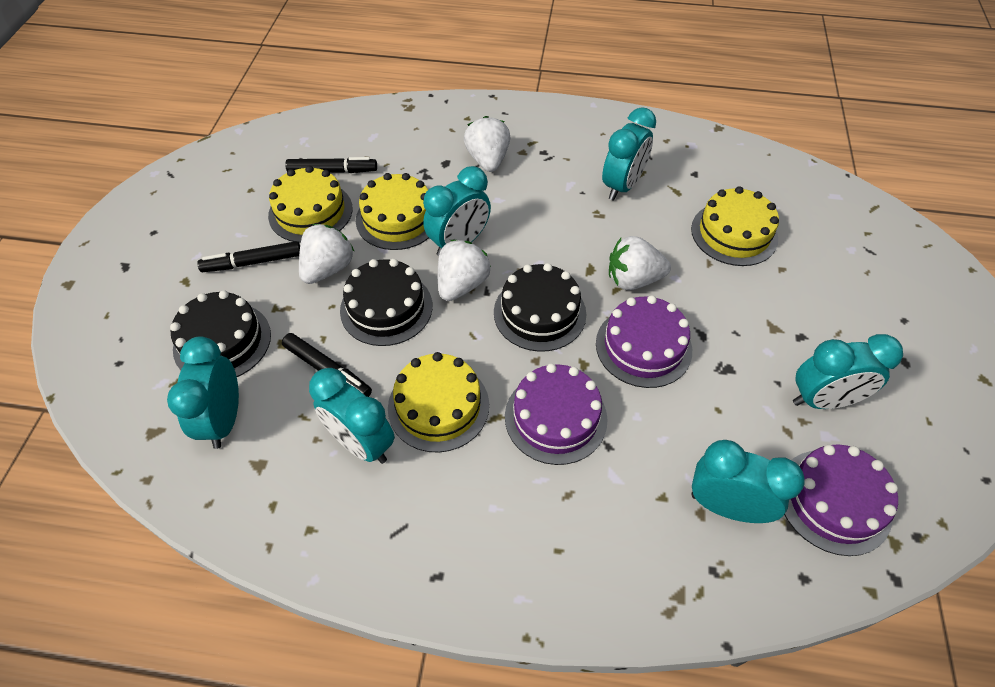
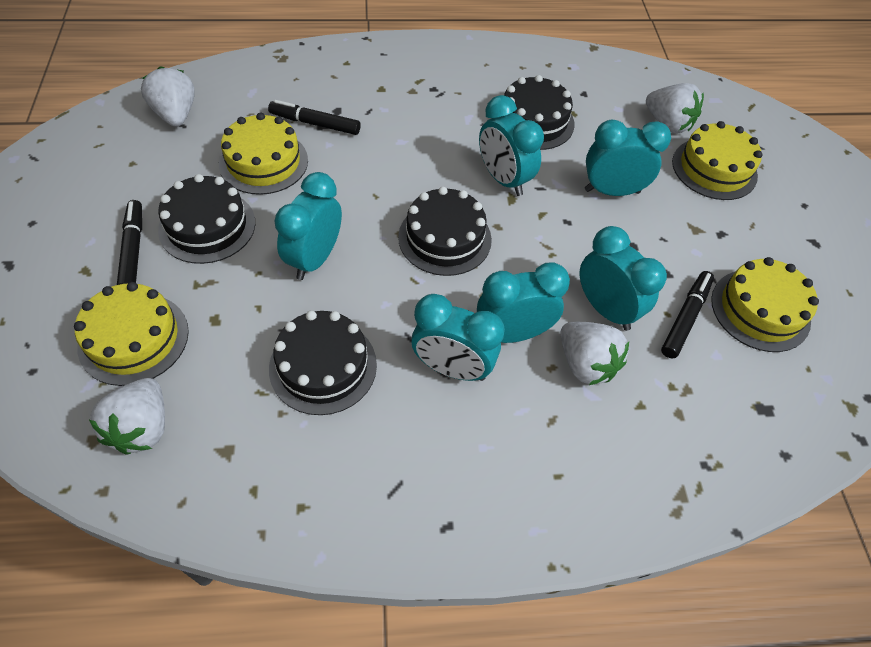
black cake: 3 -> 4
purple cake: 3 -> 0

